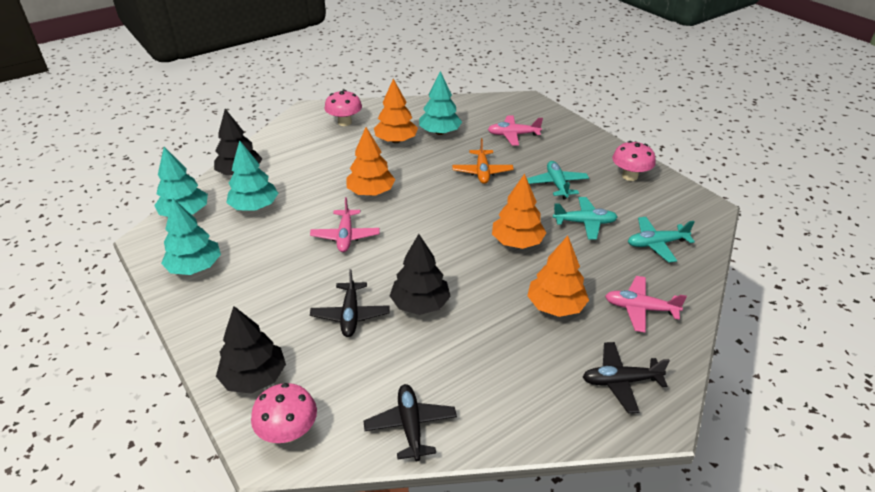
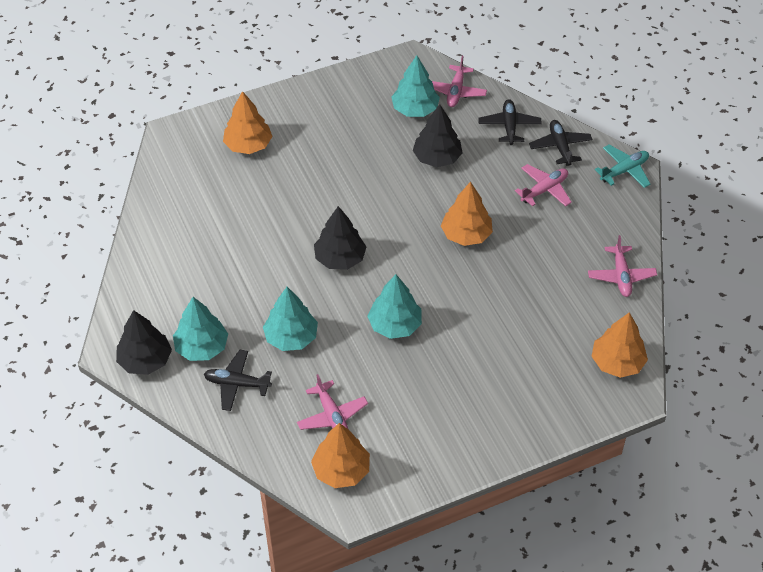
orange plane: 1 -> 0
pink mushroom: 3 -> 0
pink plane: 3 -> 4
turquoise plane: 3 -> 1

